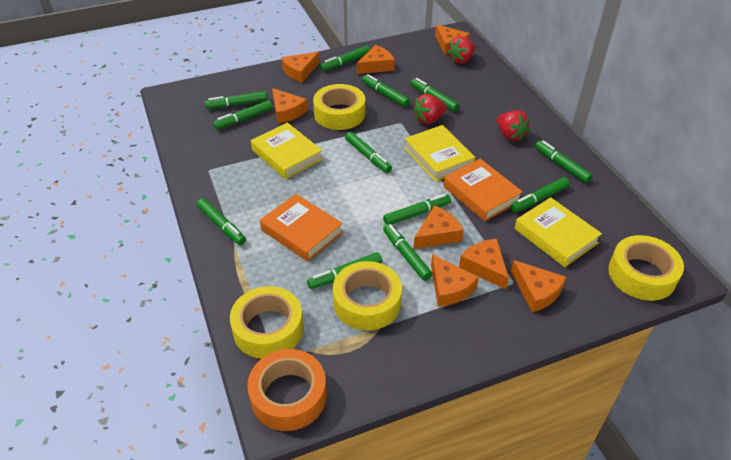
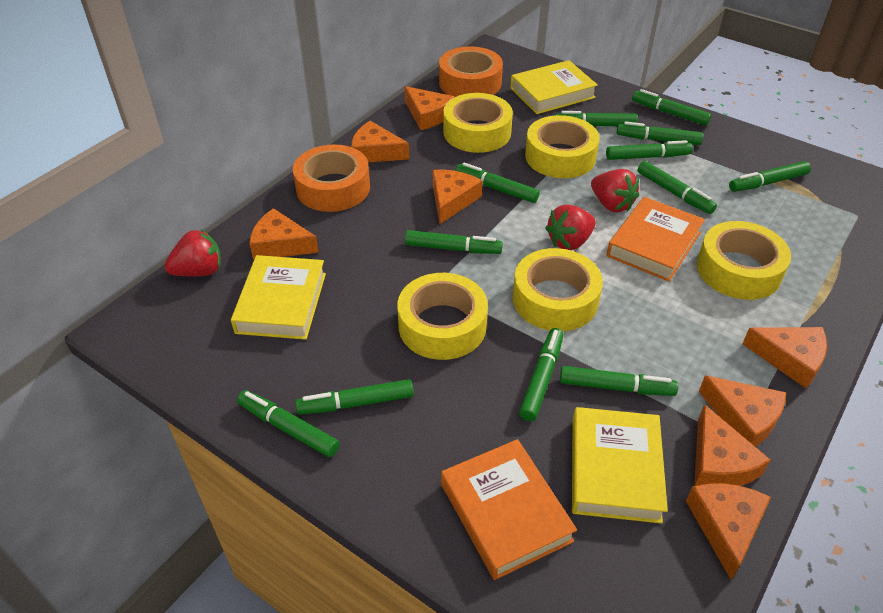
orange tape: 1 -> 2
yellow tape: 4 -> 5

